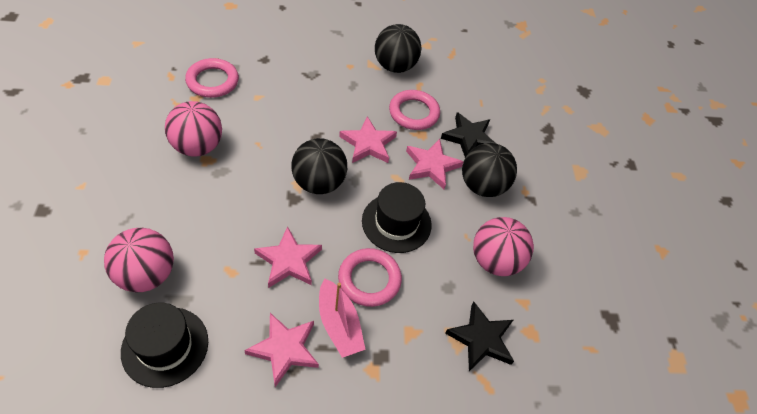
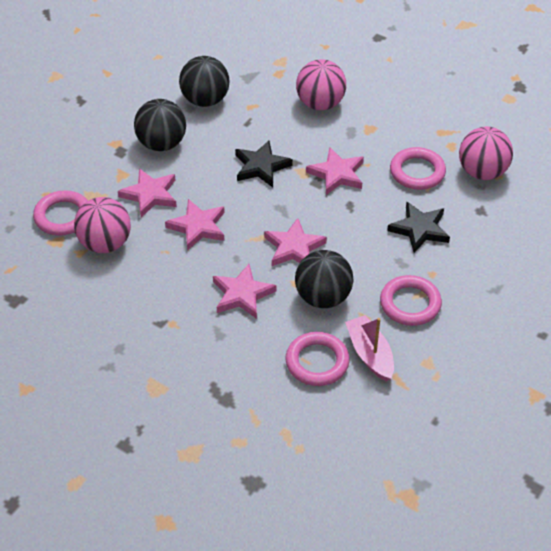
black hat: 2 -> 0
pink ring: 3 -> 4
pink star: 4 -> 5

